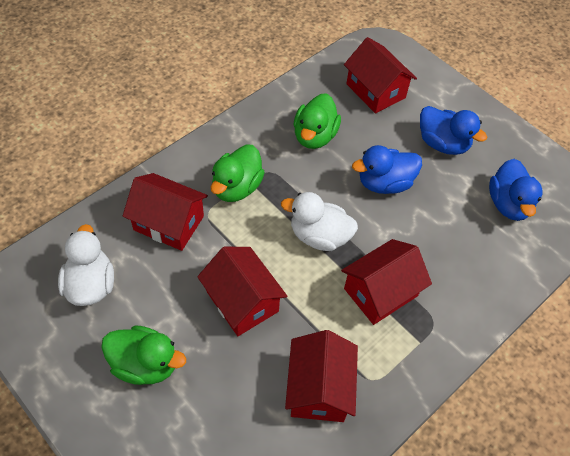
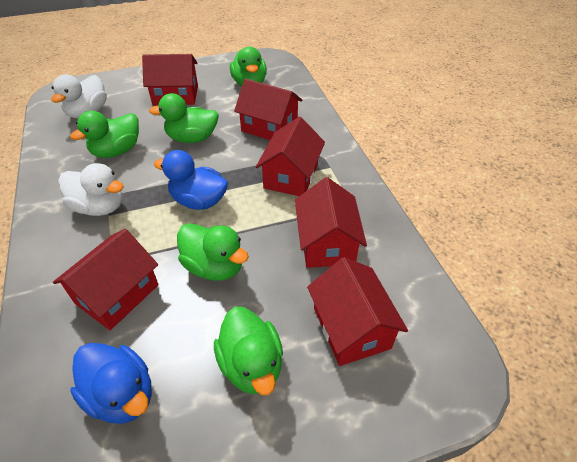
blue duck: 3 -> 2
green duck: 3 -> 5
red house: 5 -> 6

